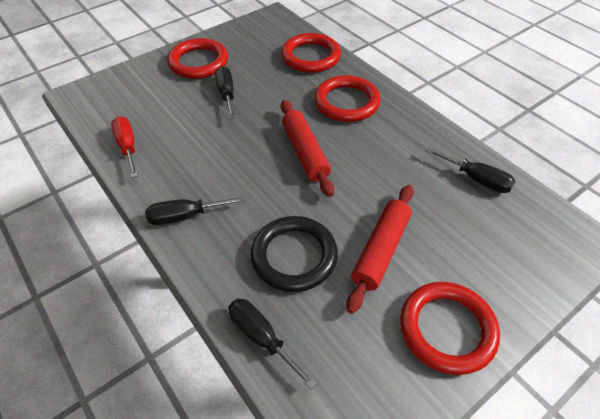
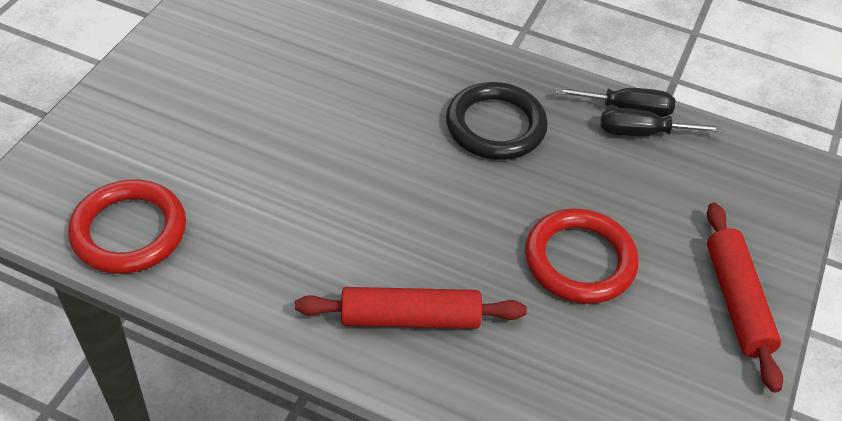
black screwdriver: 4 -> 2
red ring: 4 -> 2
red screwdriver: 1 -> 0

